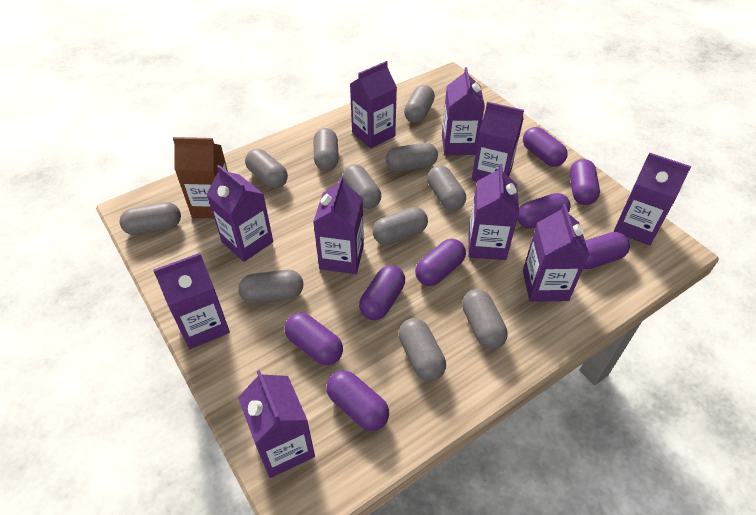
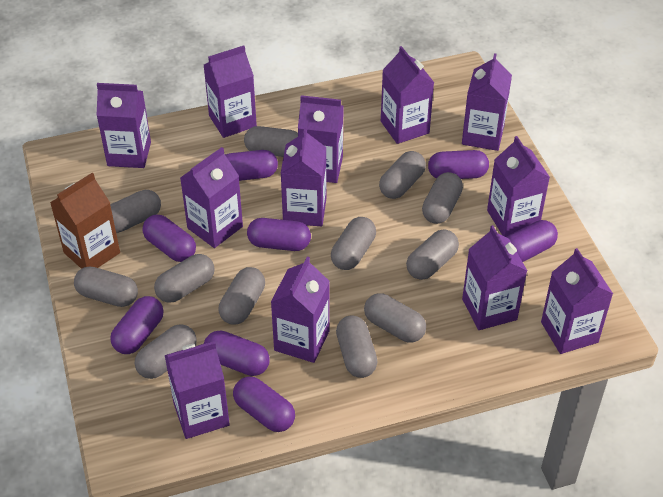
grey capsule: 11 -> 12
purple carton: 10 -> 12

